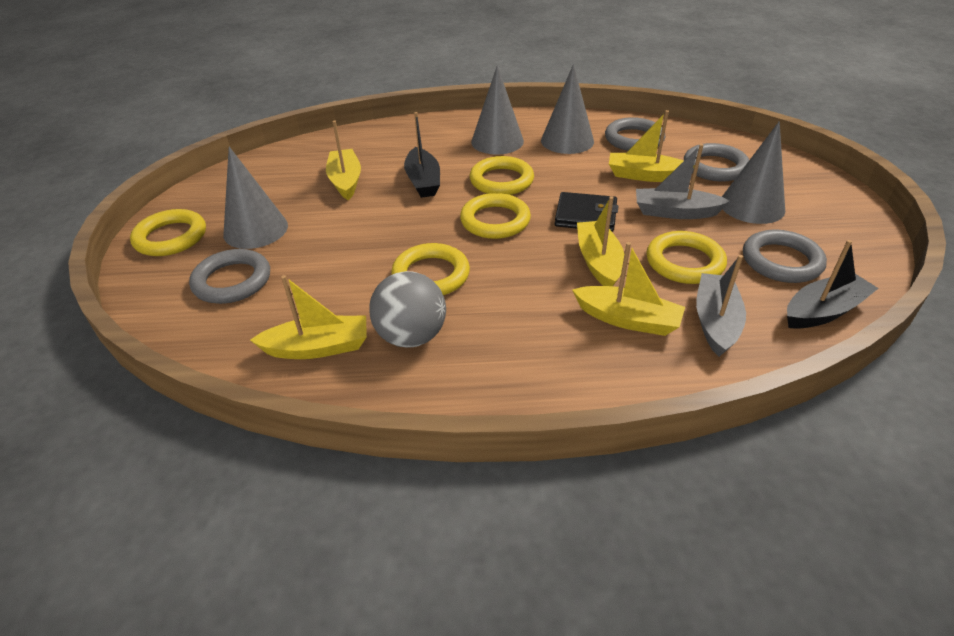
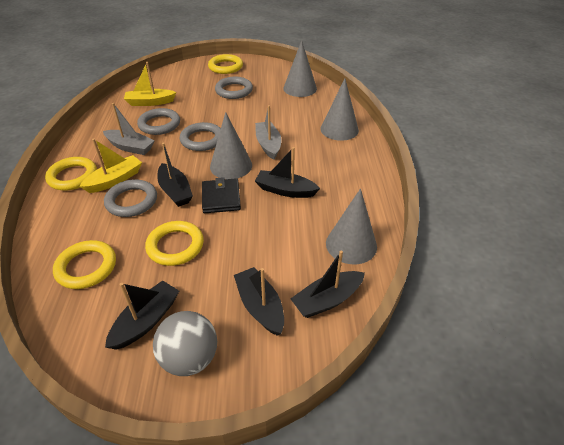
black boat: 2 -> 5
yellow boat: 5 -> 2
yellow ring: 5 -> 4

